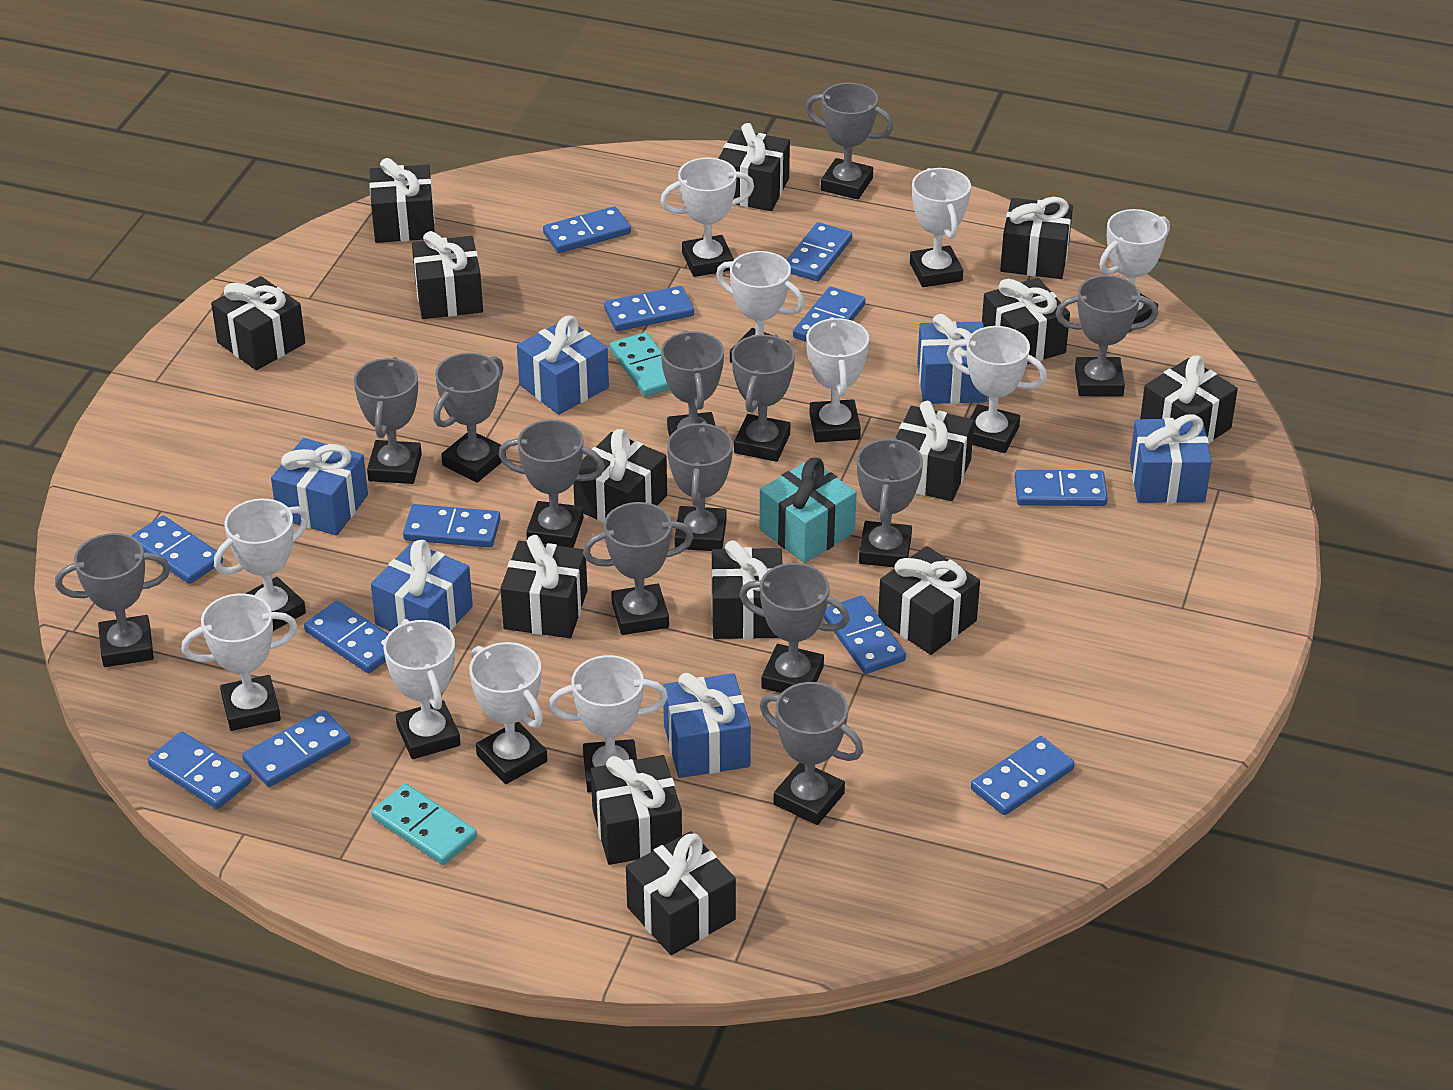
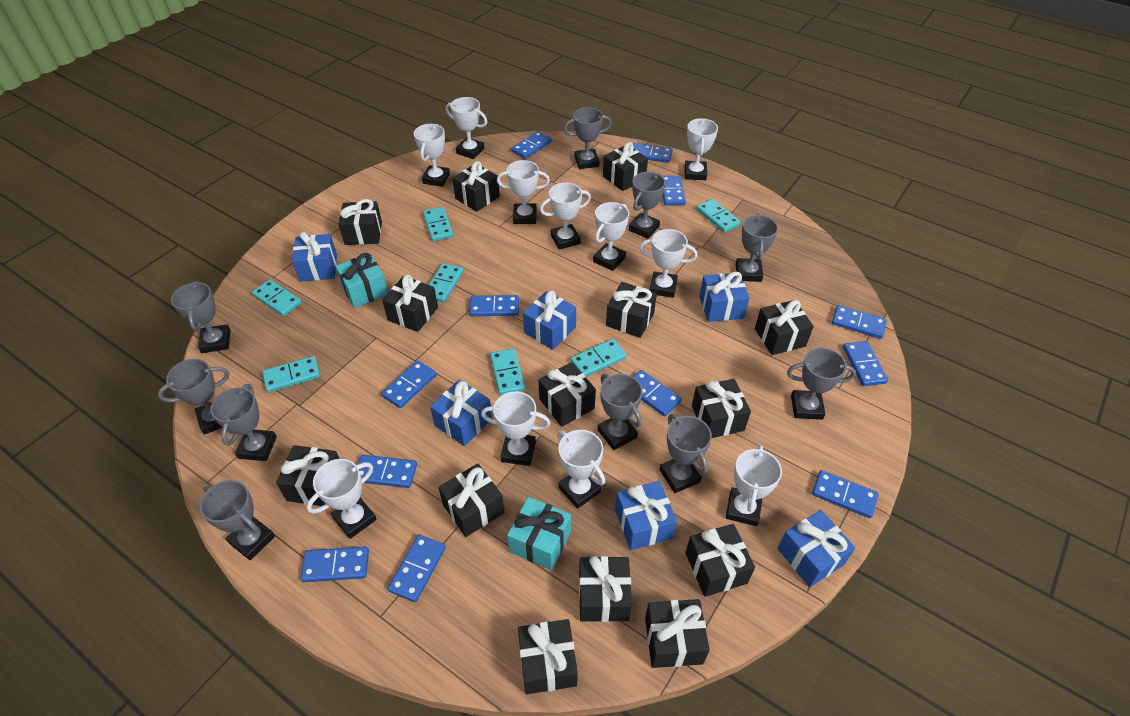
grey trophy: 13 -> 10
turquoise domino: 2 -> 7
turquoise gift: 1 -> 2

